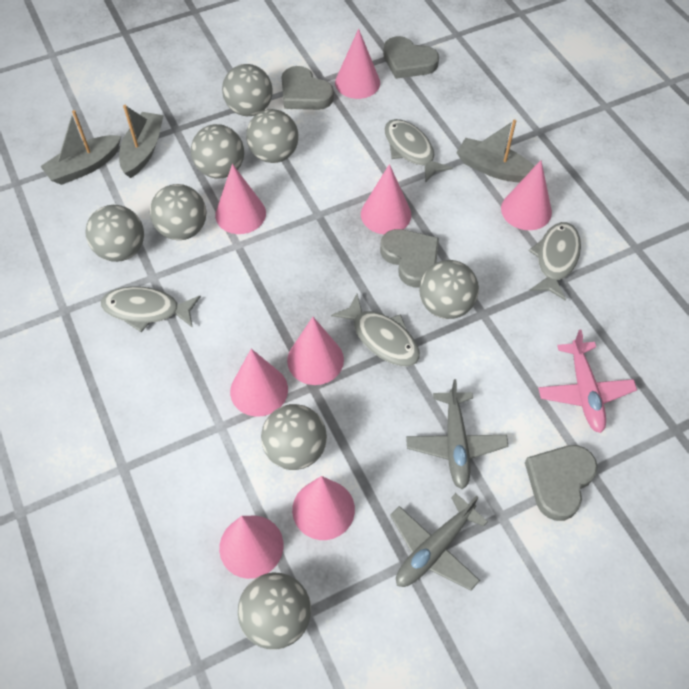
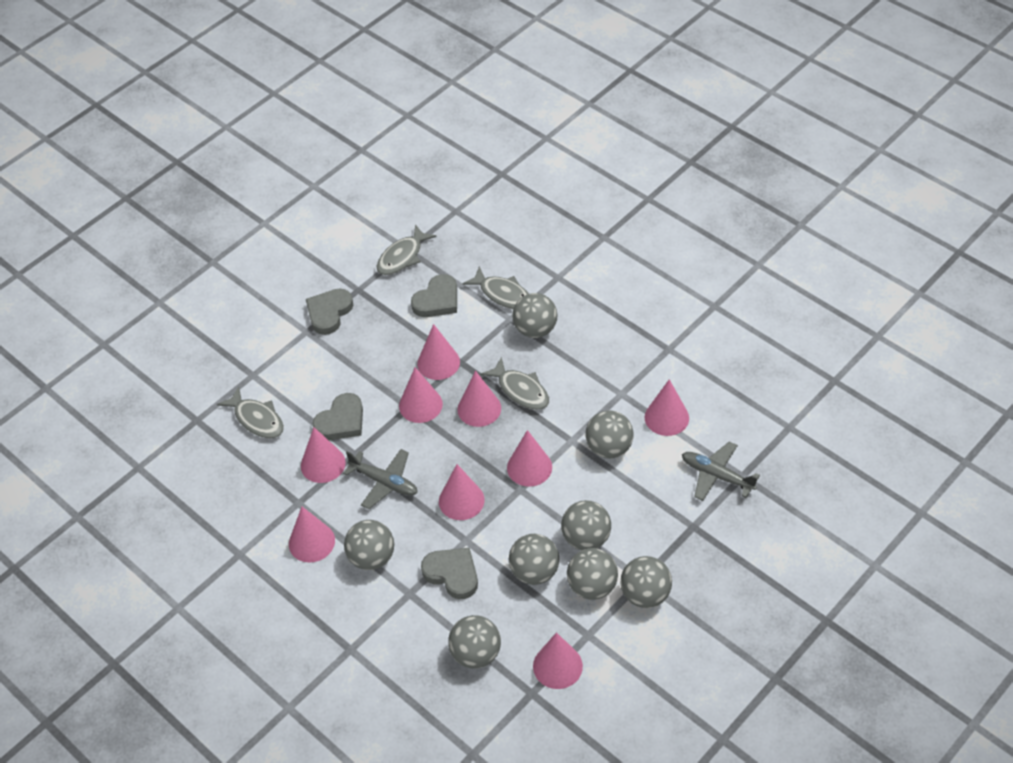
grey boat: 3 -> 0
pink cone: 8 -> 9
pink plane: 1 -> 0

